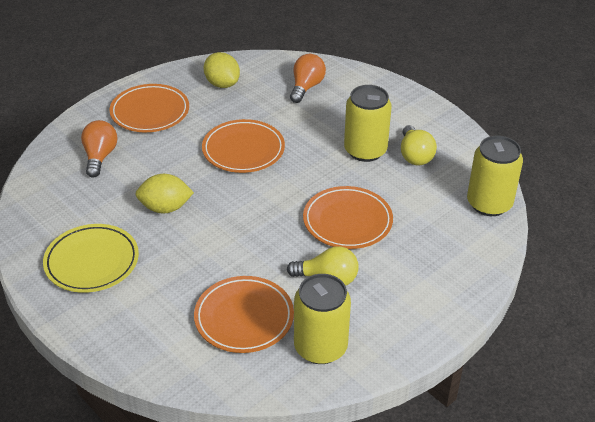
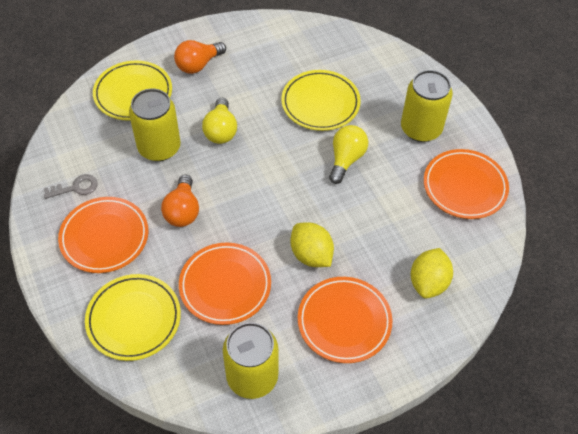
grey key: 0 -> 1
yellow plate: 1 -> 3

